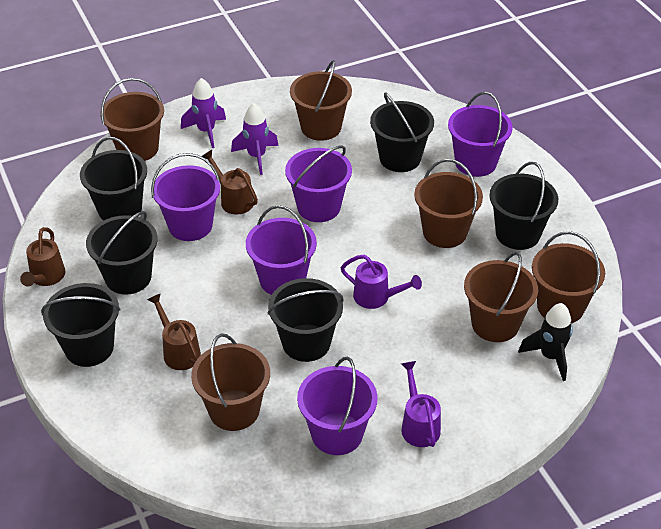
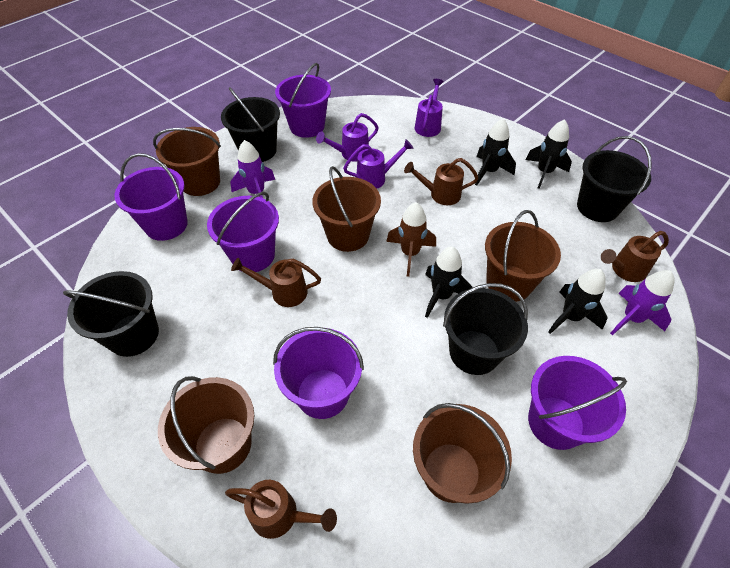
black bucket: 6 -> 4
black rocket: 1 -> 4
brown bucket: 6 -> 5
brown rocket: 0 -> 1
brown watering can: 3 -> 4
purple watering can: 2 -> 3

